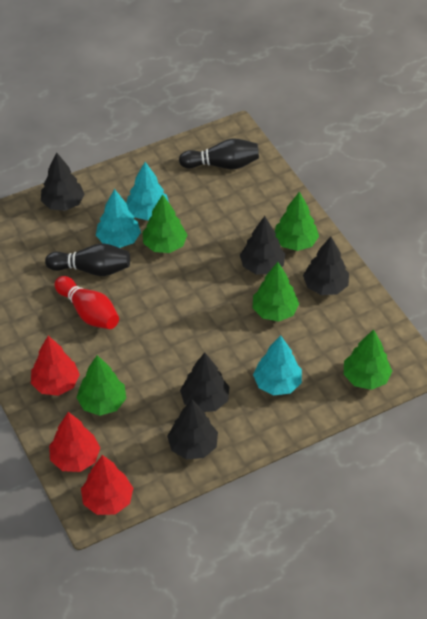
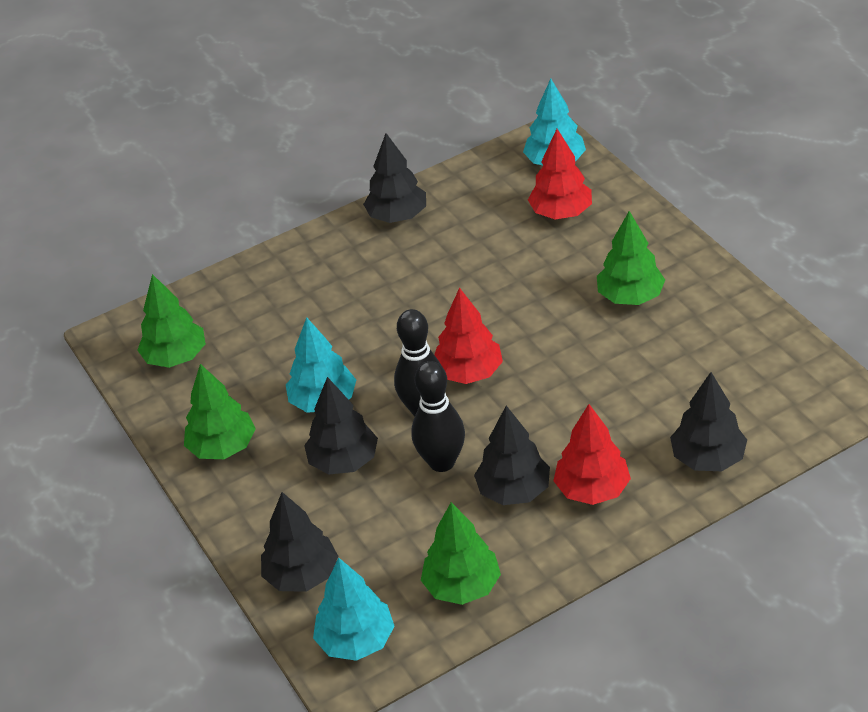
green tree: 5 -> 4
red bowling pin: 1 -> 0

